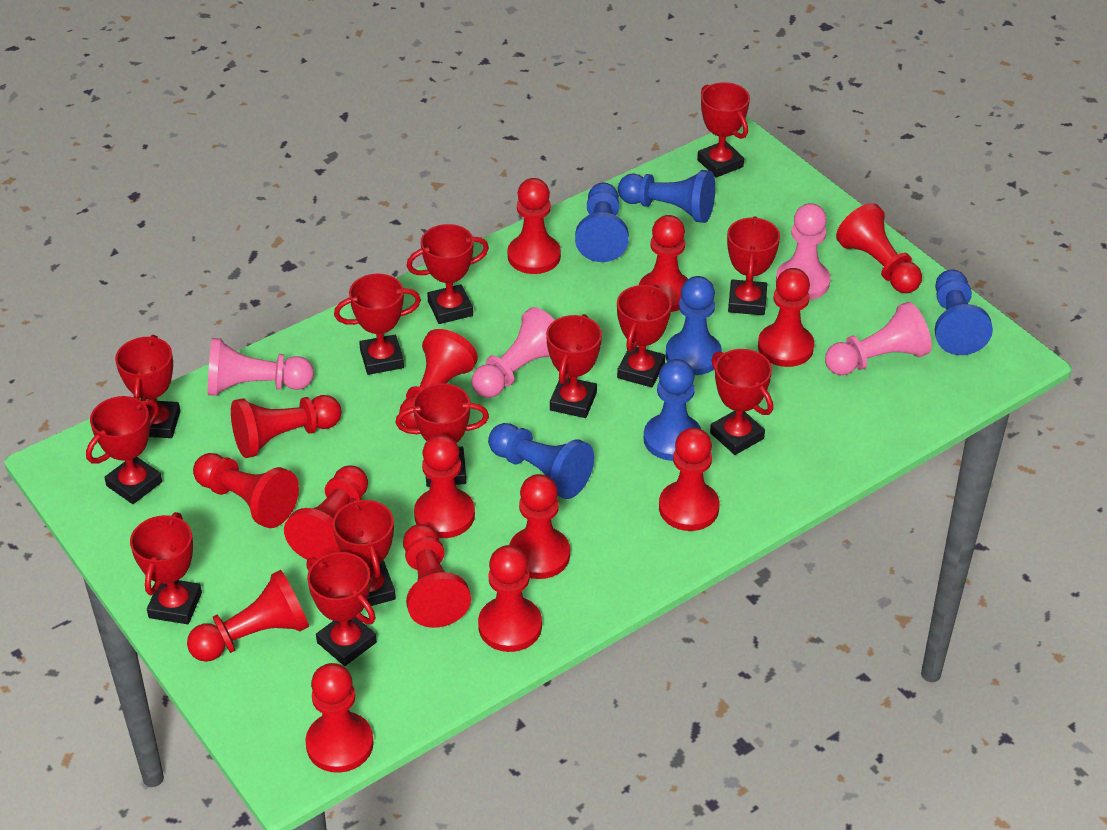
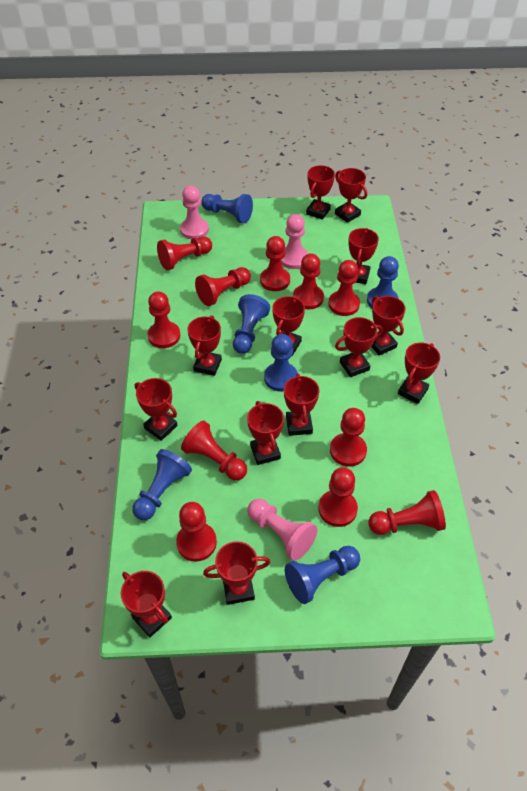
pink pawn: 4 -> 3
red pawn: 15 -> 11

